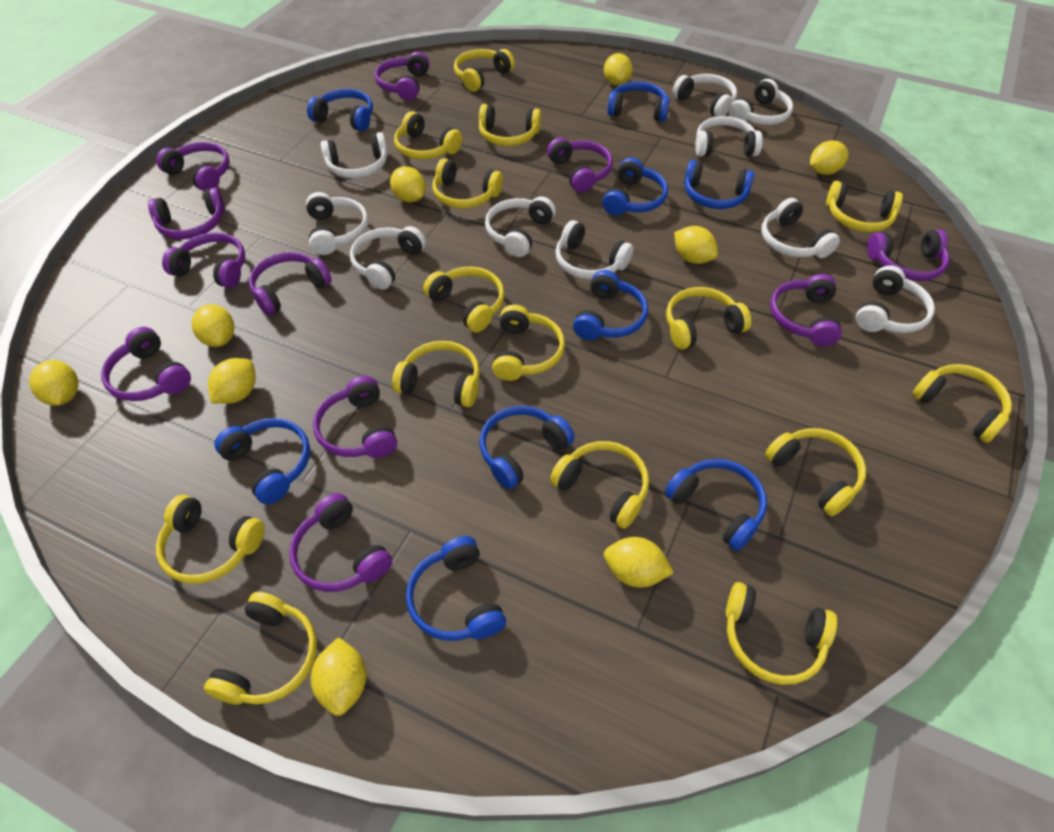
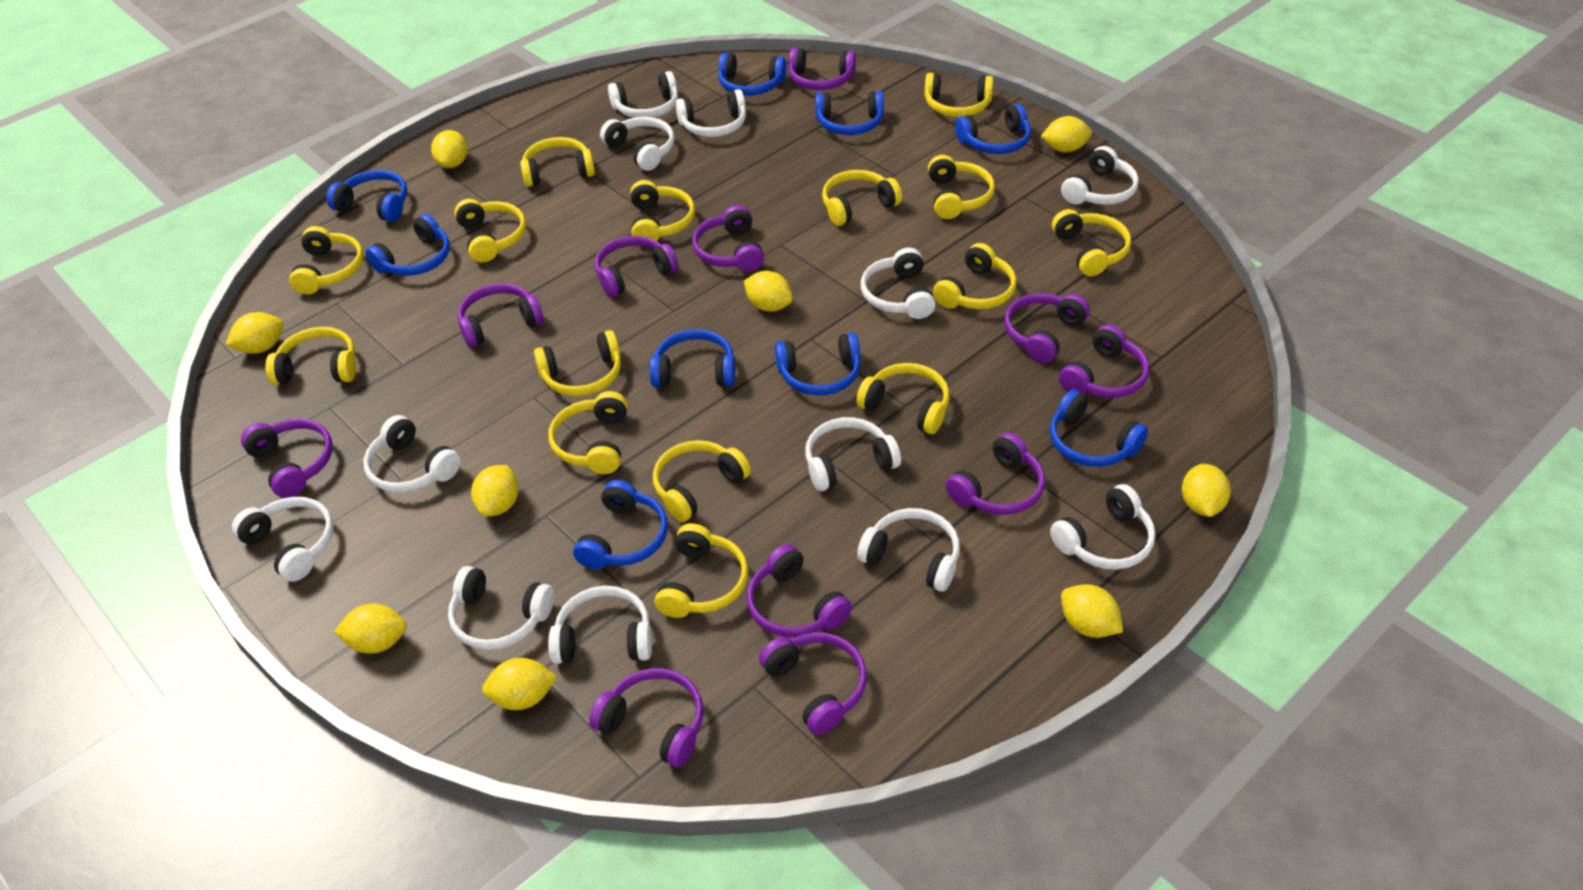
white headphones: 10 -> 12

